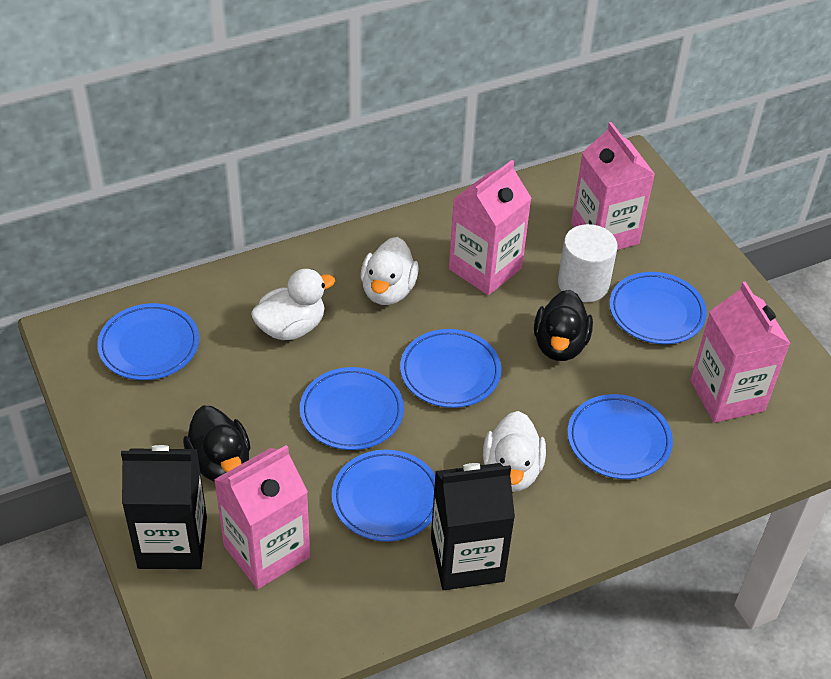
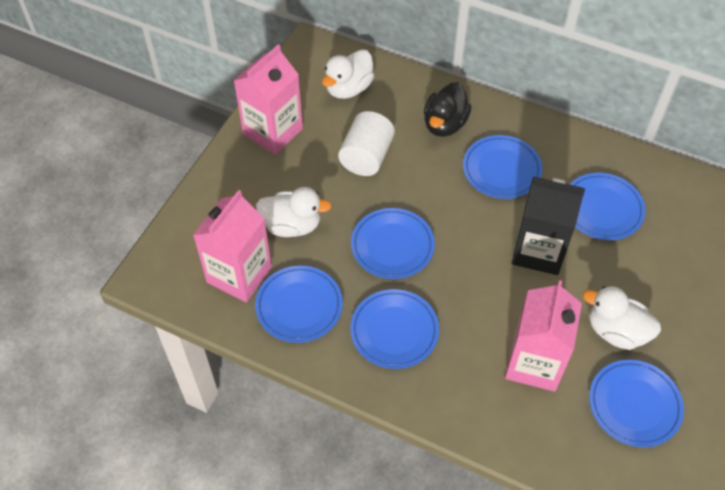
black carton: 2 -> 1
black duck: 2 -> 1
pink carton: 4 -> 3

